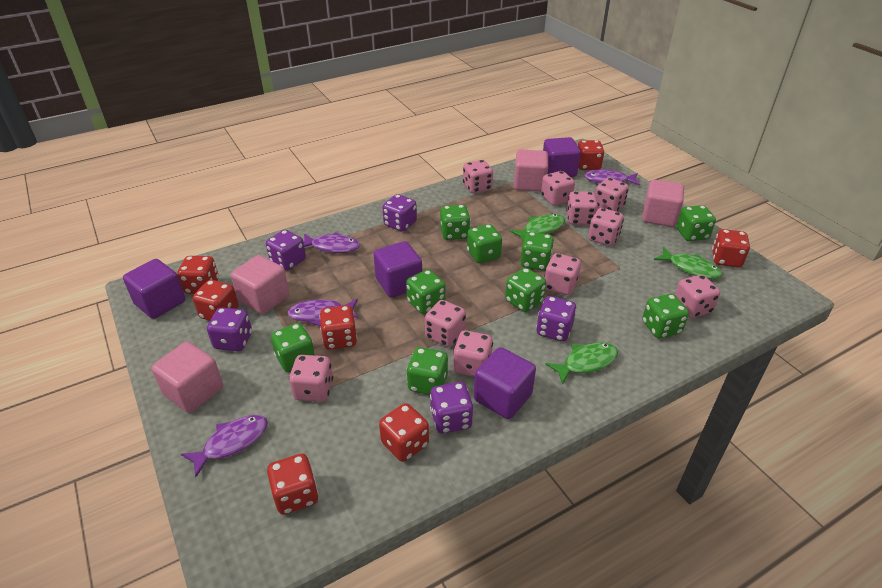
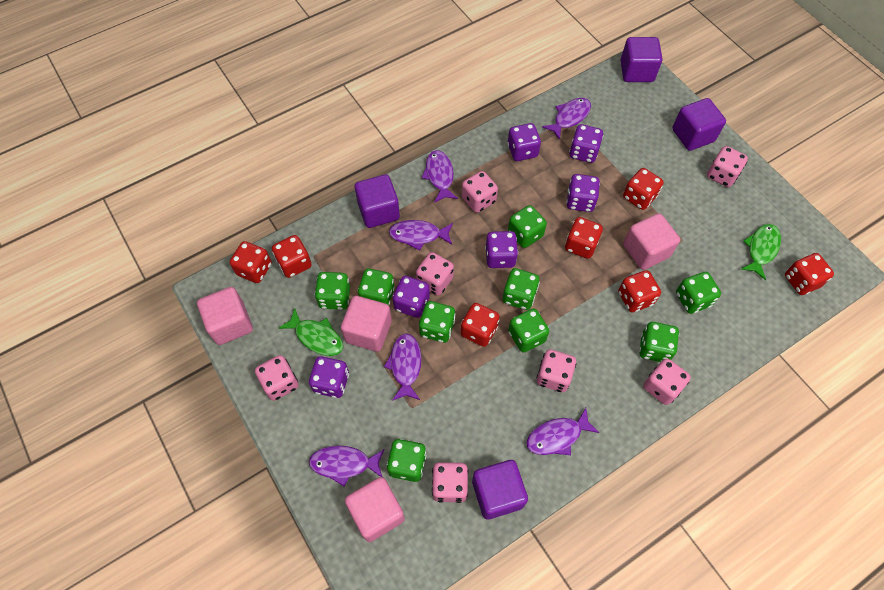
green fish: 3 -> 2
pink dice: 10 -> 7
purple dice: 5 -> 6
purple fish: 4 -> 6

